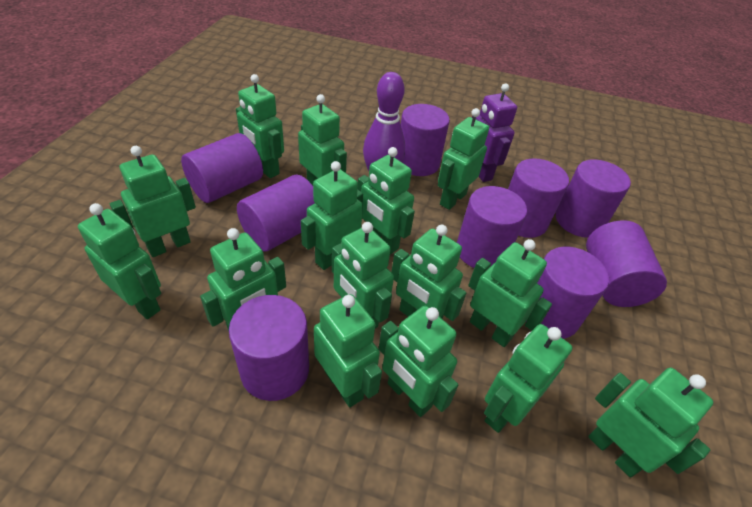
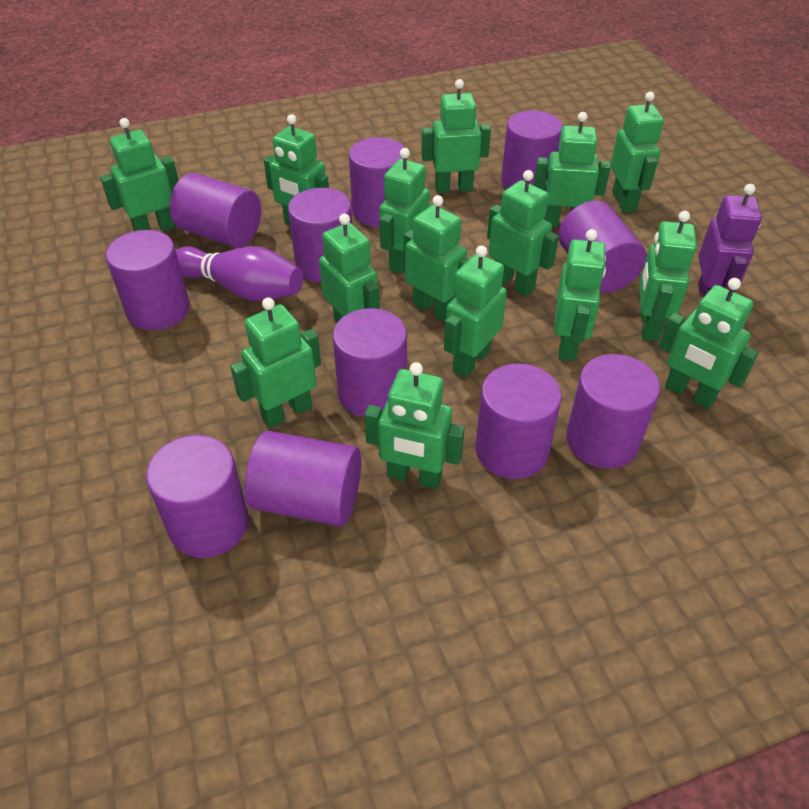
purple cylinder: 9 -> 11

